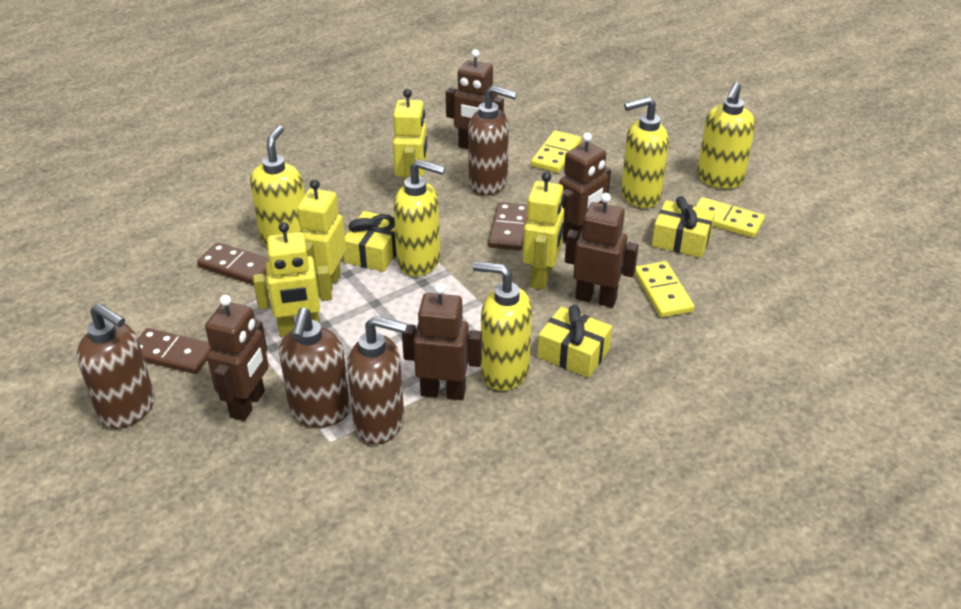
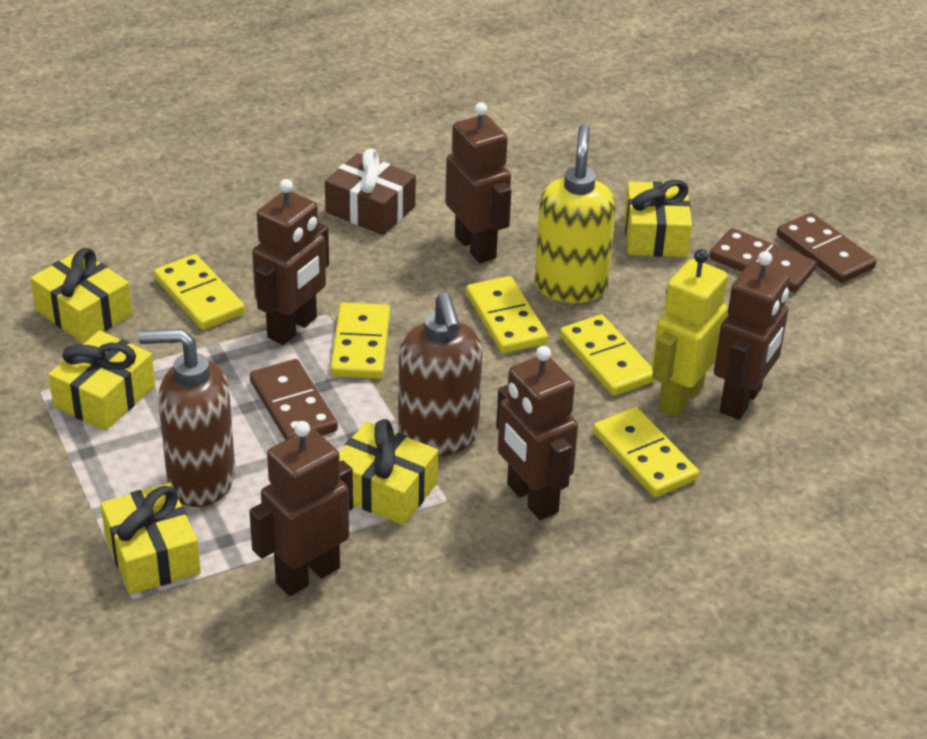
brown gift: 0 -> 1
brown soap dispenser: 4 -> 2
yellow domino: 3 -> 5
yellow gift: 3 -> 5
yellow robot: 4 -> 1
yellow soap dispenser: 5 -> 1

